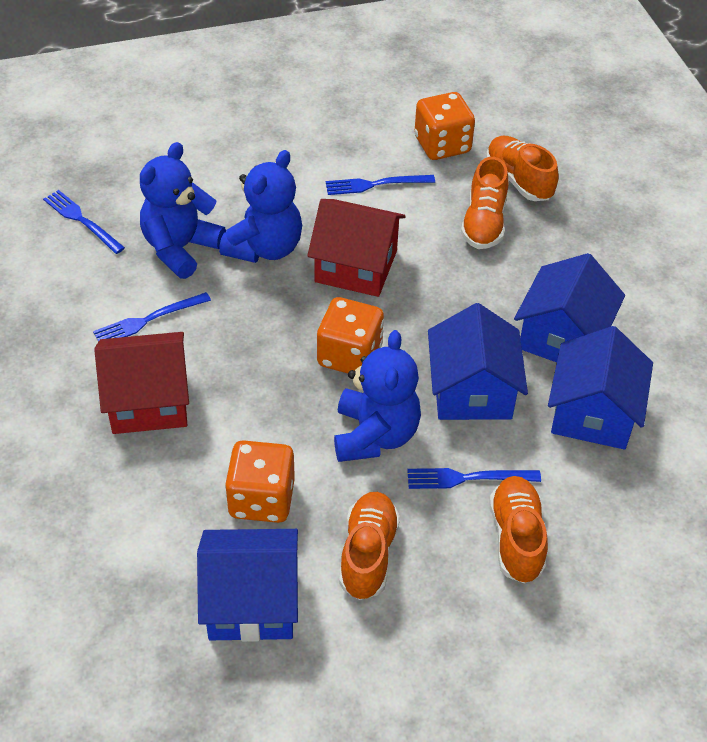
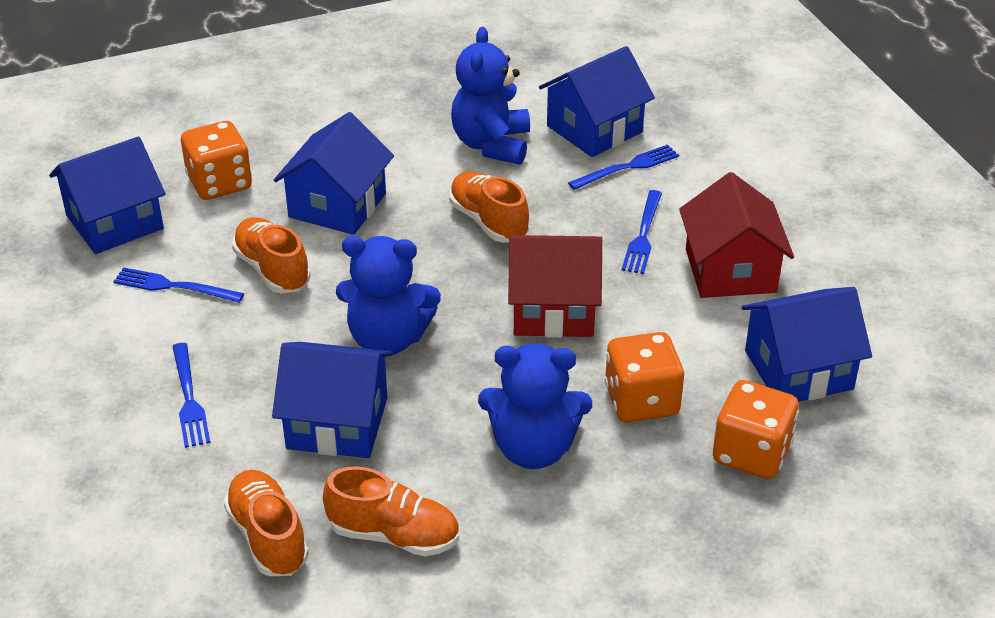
blue house: 4 -> 5

